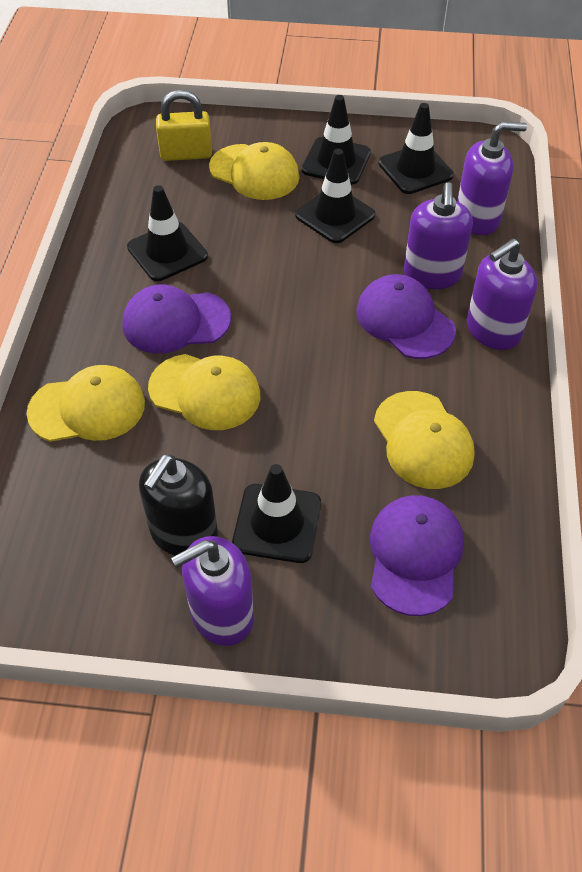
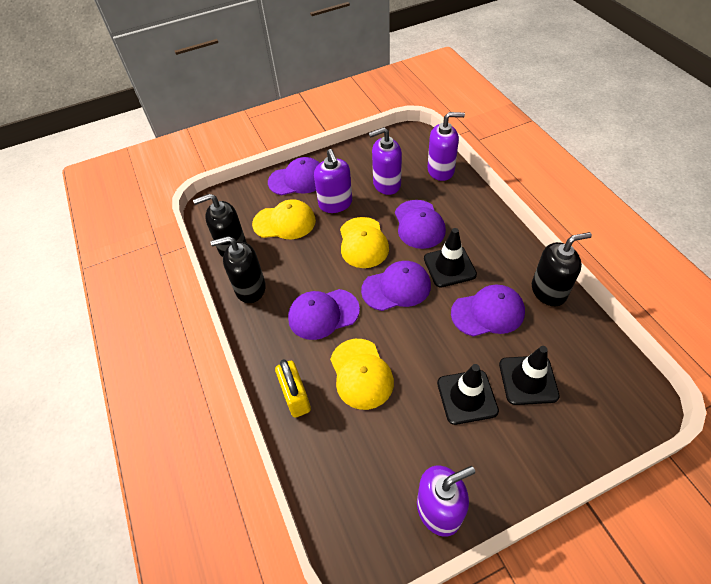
black soap dispenser: 1 -> 3
black traffic cone: 5 -> 3
purple cap: 3 -> 5
yellow cap: 4 -> 3

